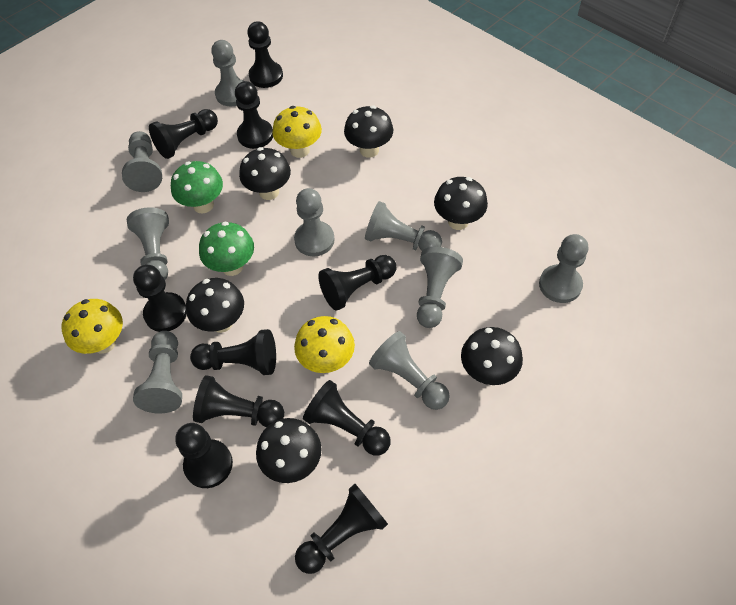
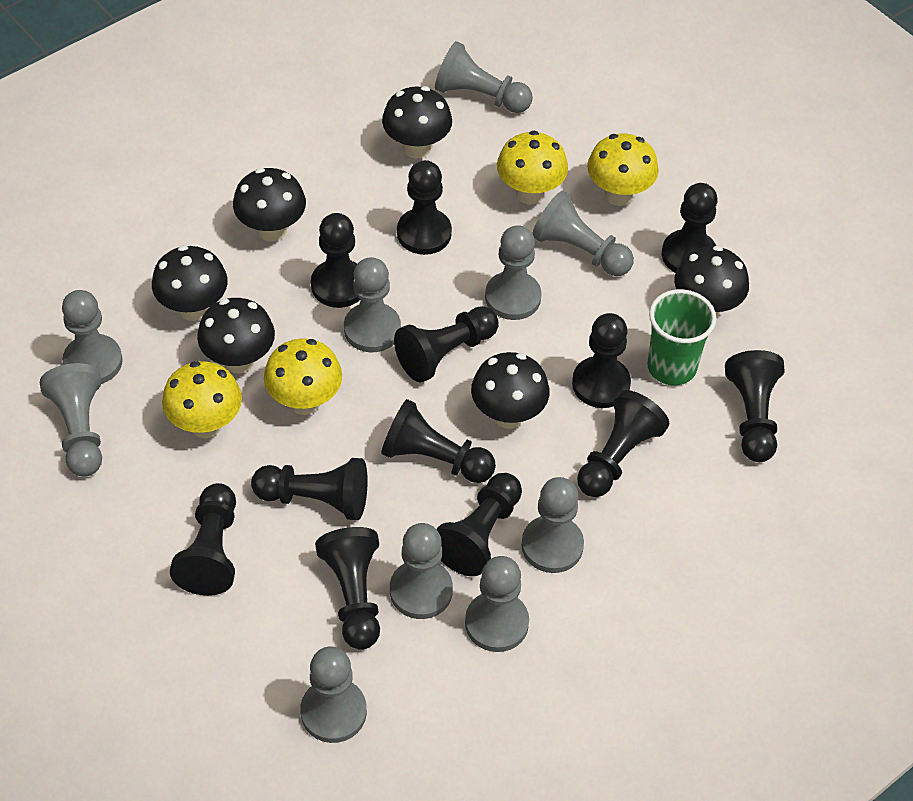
black pawn: 10 -> 12
green cup: 0 -> 1
green mushroom: 2 -> 0
grey pawn: 9 -> 10
yellow mushroom: 3 -> 4

